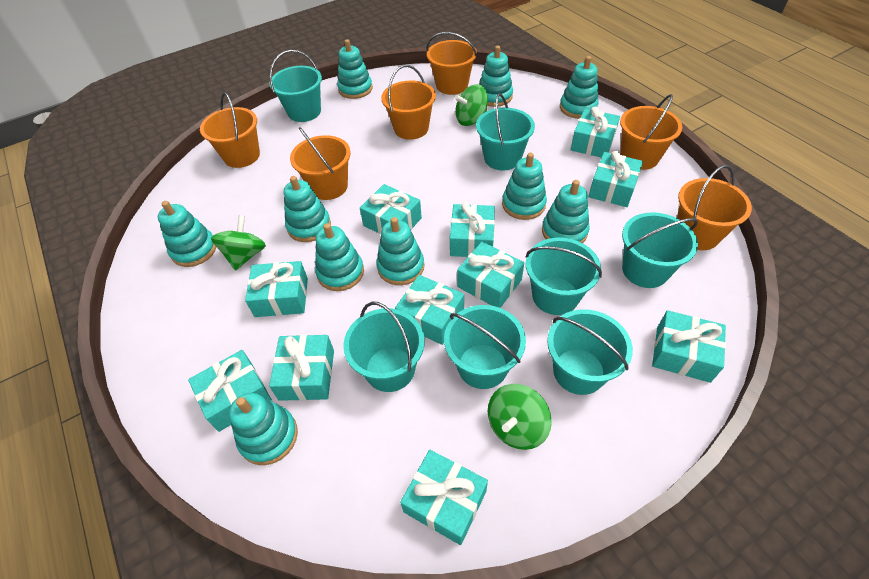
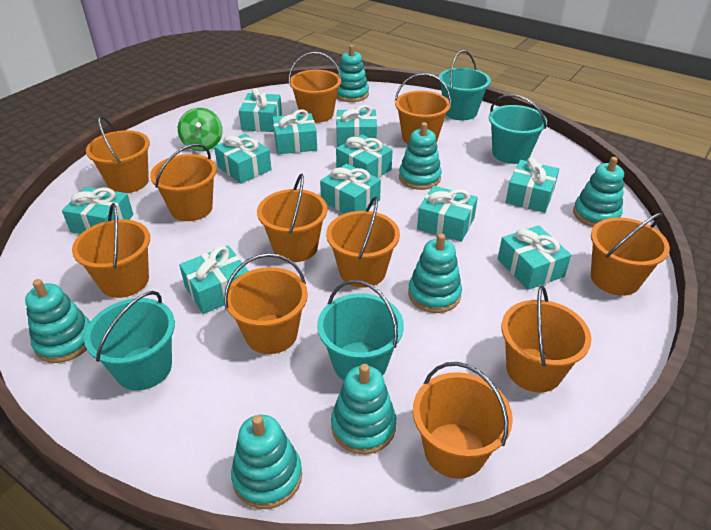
green spinning top: 3 -> 1
orange bucket: 6 -> 11
turquoise bucket: 7 -> 4
turquoise stacking toy: 10 -> 7

